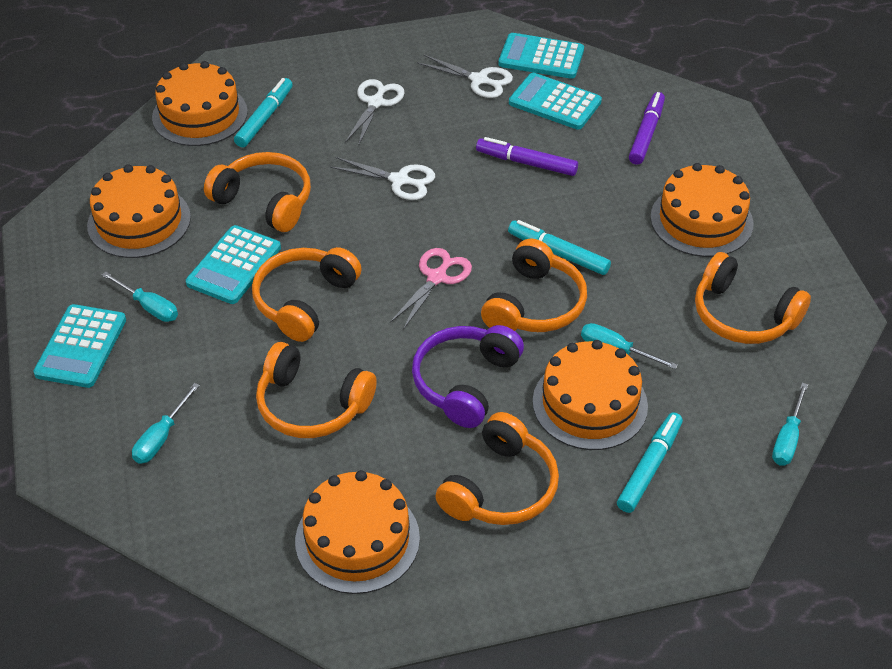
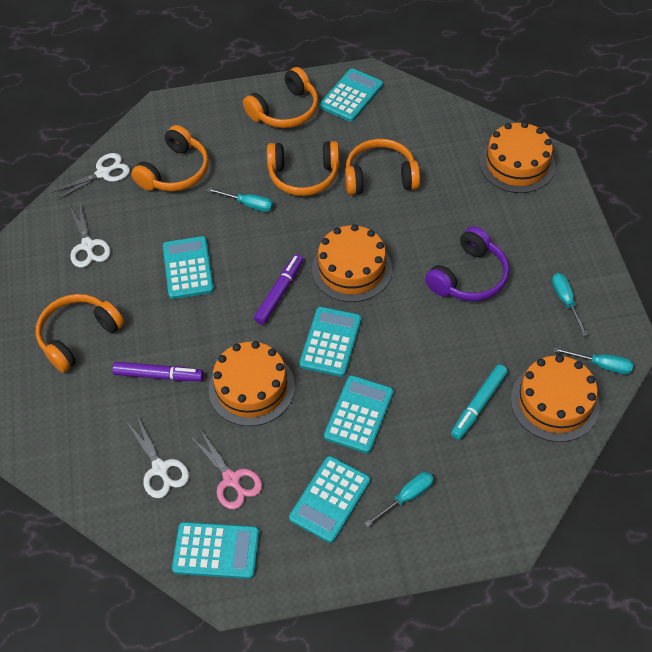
orange cake: 5 -> 4
orange headphones: 6 -> 5
turquoise calculator: 4 -> 6
turquoise marker: 3 -> 1

